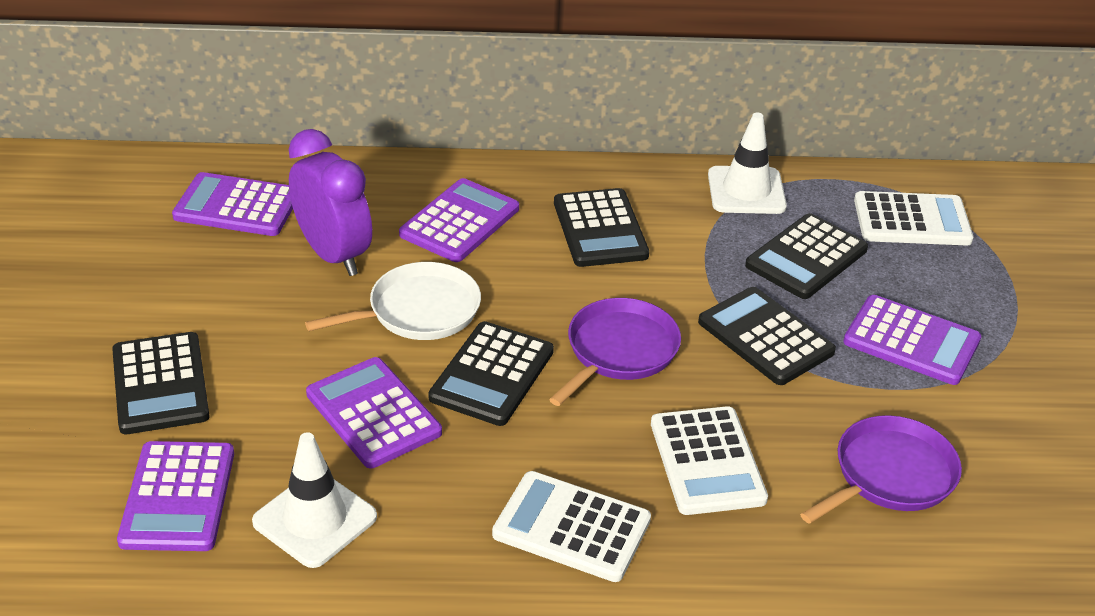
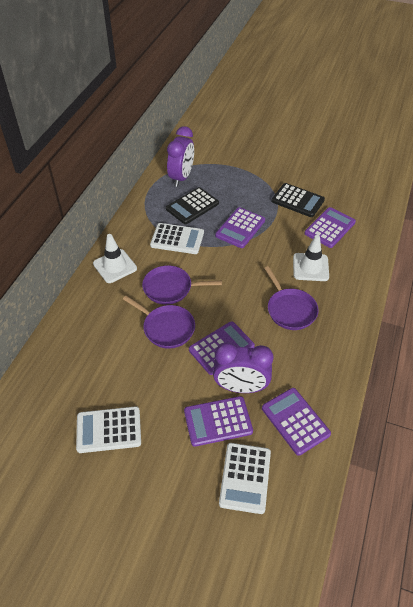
black calculator: 5 -> 2
purple clock: 1 -> 2
purple pan: 2 -> 3
white pan: 1 -> 0

